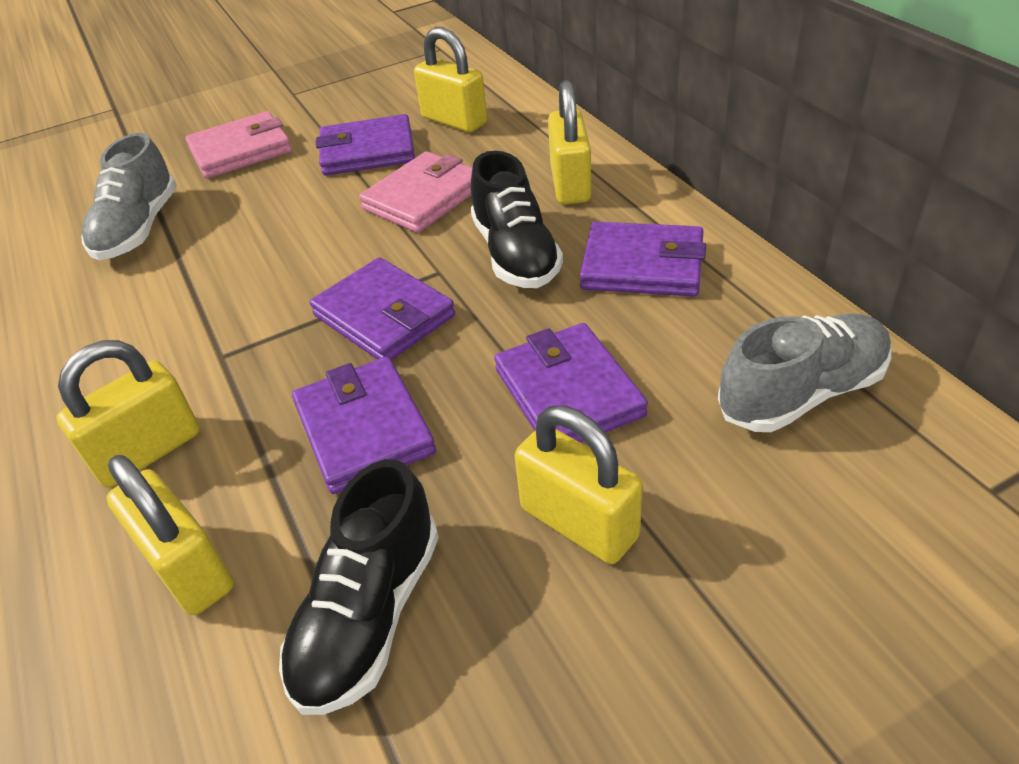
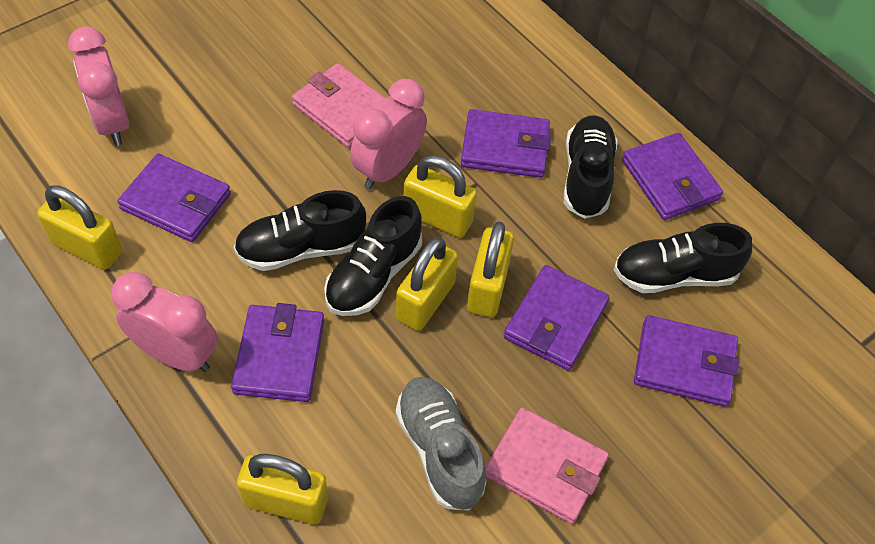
black shoe: 2 -> 4
grey shoe: 2 -> 1
pink clock: 0 -> 3
purple wallet: 5 -> 6

